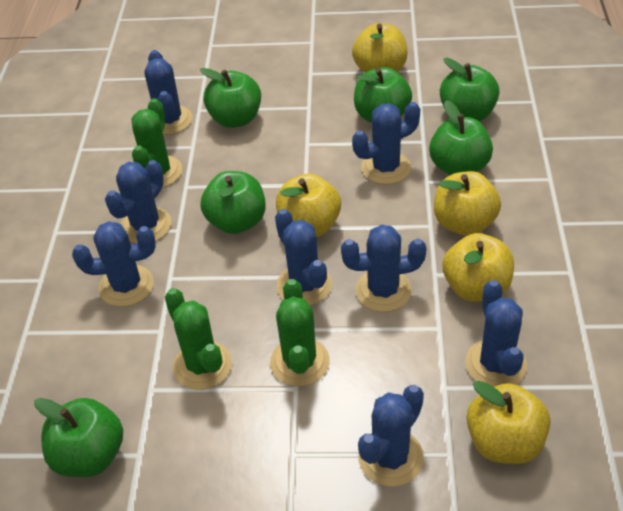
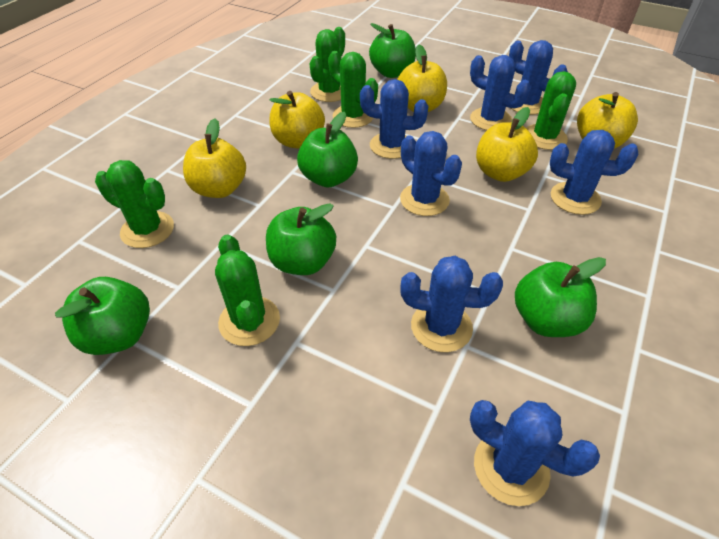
blue cactus: 8 -> 7
green apple: 6 -> 5
green cactus: 3 -> 5

